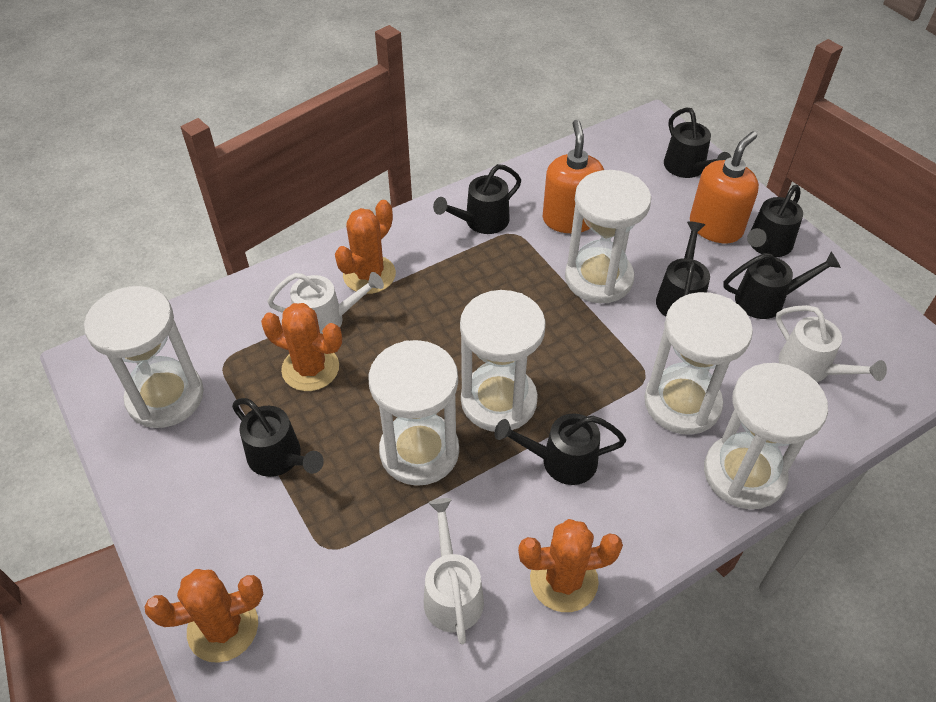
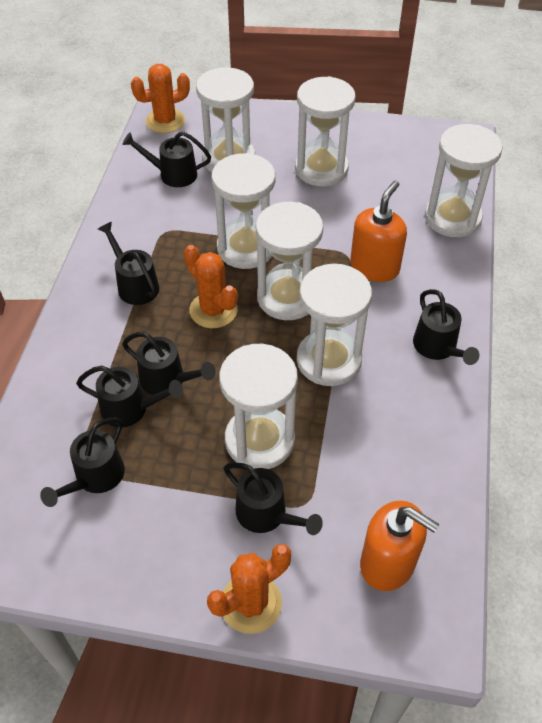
orange cactus: 4 -> 3
white hourglass: 6 -> 7
white watering can: 3 -> 0

